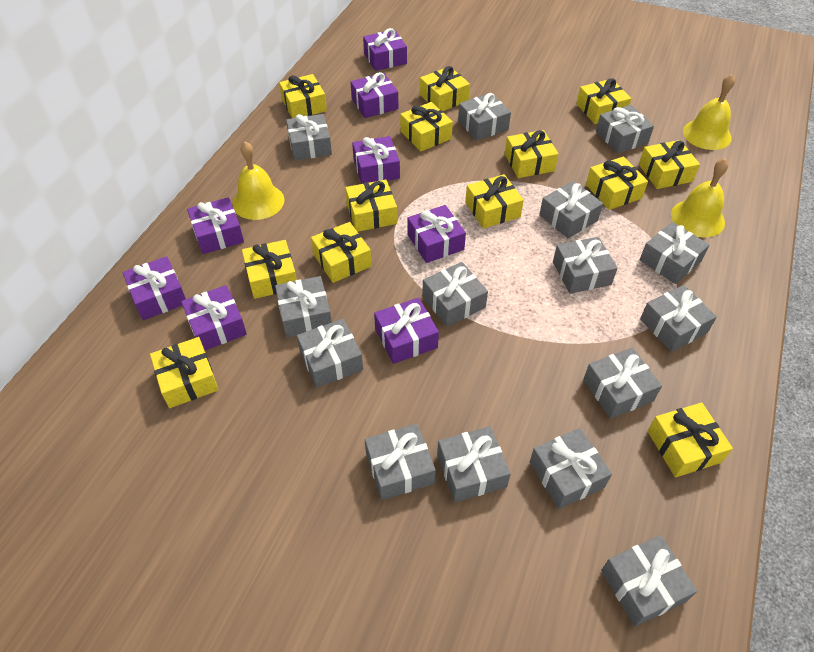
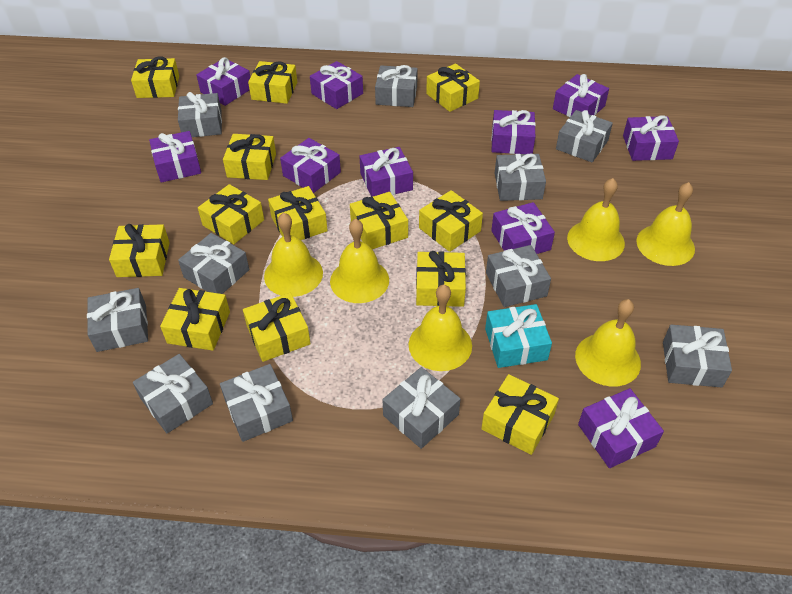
grey gift: 15 -> 11
purple gift: 8 -> 10
turquoise gift: 0 -> 1
yellow bell: 3 -> 6

